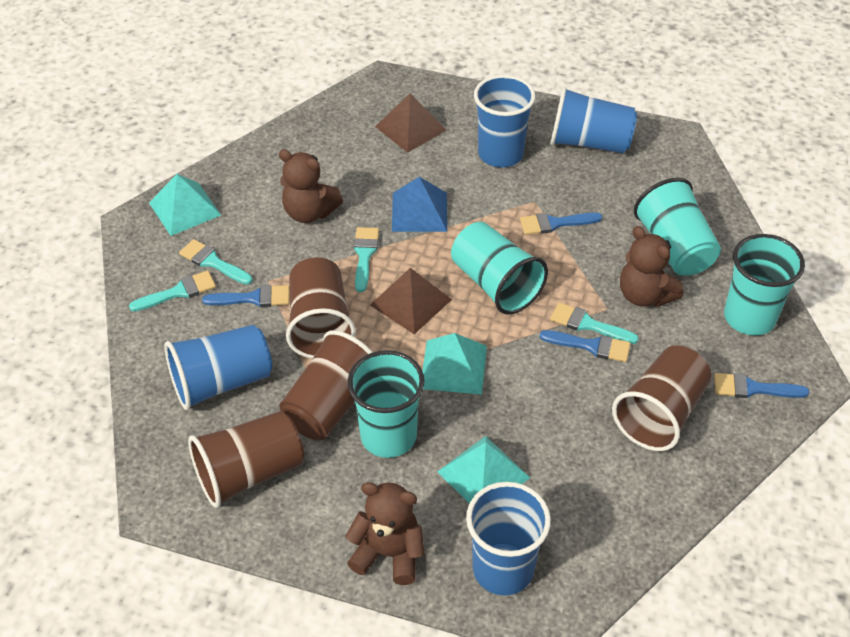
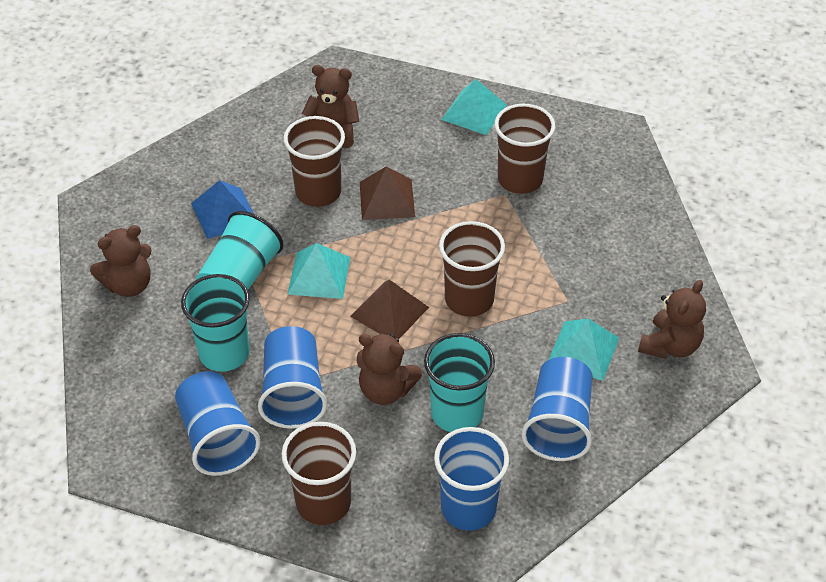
blue brush: 4 -> 0
brown teddy bear: 3 -> 4
turquoise brush: 4 -> 0
turquoise cup: 4 -> 3

